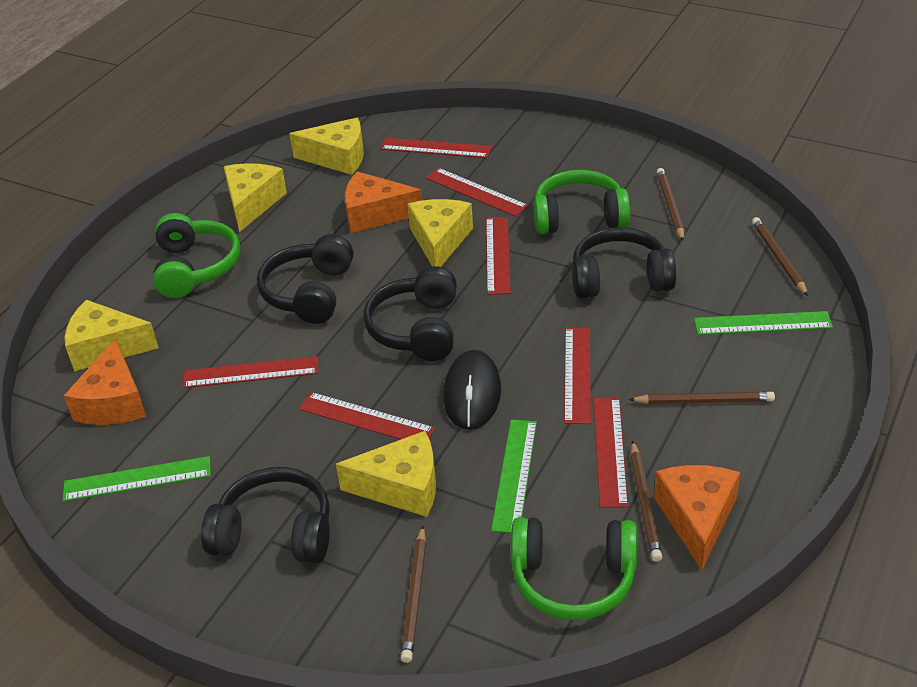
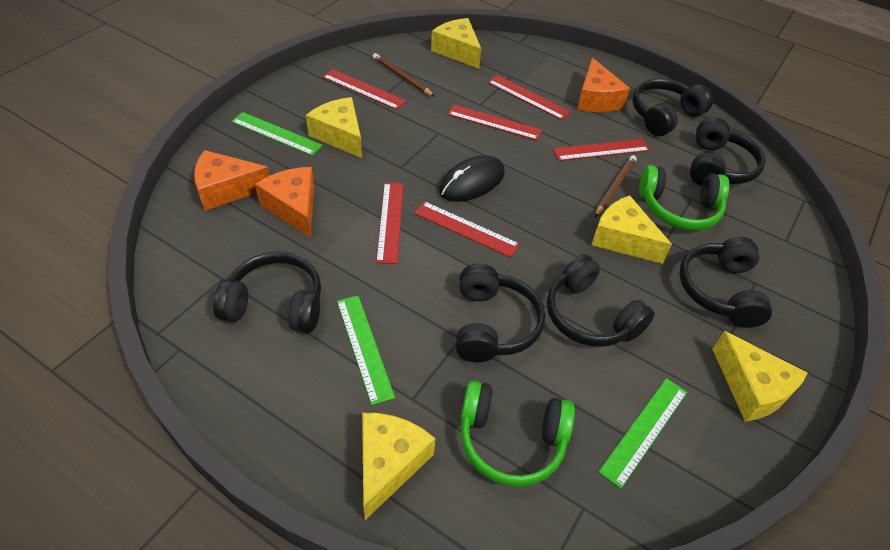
black headphones: 4 -> 6
brown pencil: 5 -> 2
green headphones: 3 -> 2
red ruler: 7 -> 6

